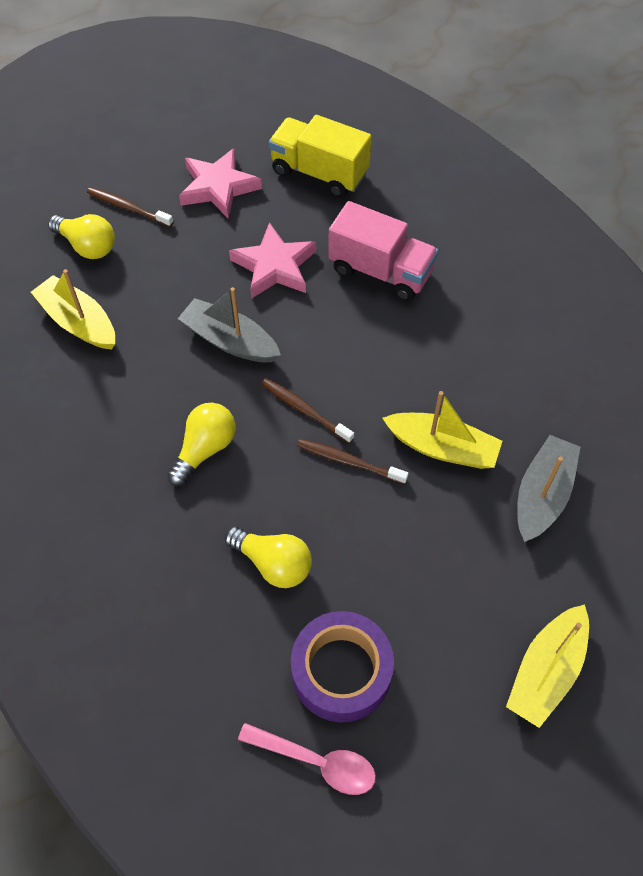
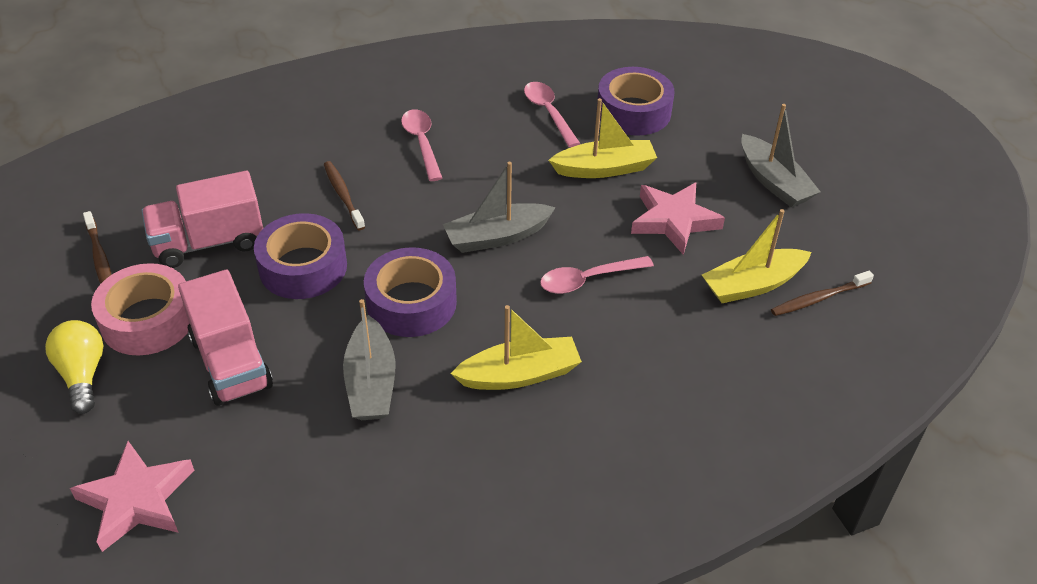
grey boat: 2 -> 3
pink spoon: 1 -> 3
pink tape: 0 -> 1
pink truck: 1 -> 2
purple tape: 1 -> 3
yellow light bulb: 3 -> 1
yellow truck: 1 -> 0

